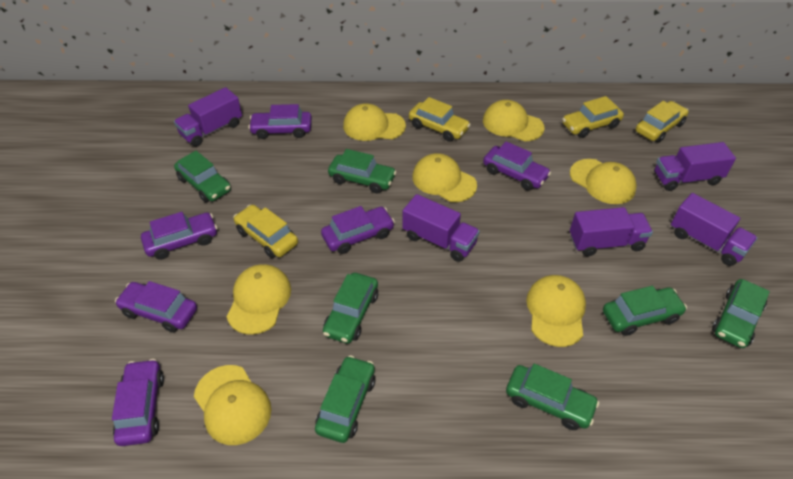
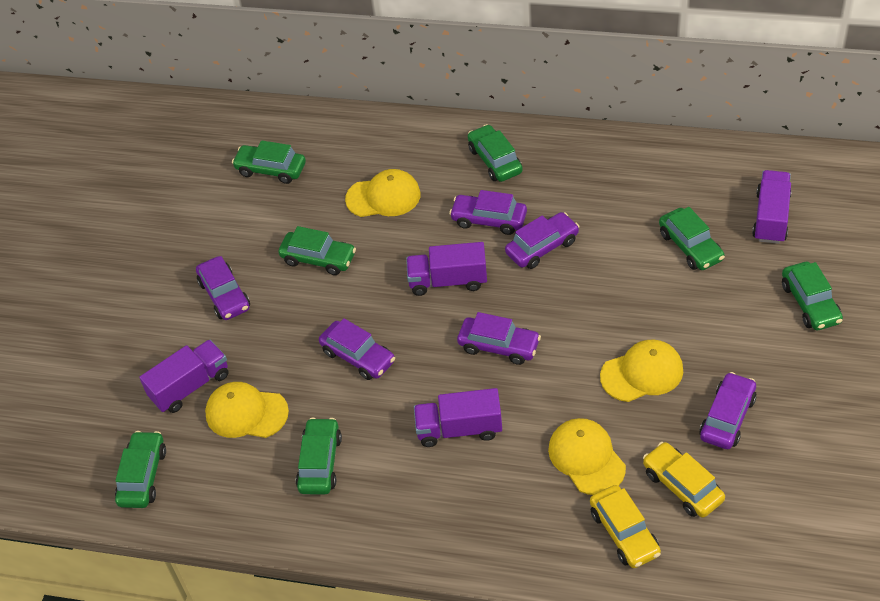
purple truck: 5 -> 4
yellow cap: 7 -> 4
yellow car: 4 -> 2

